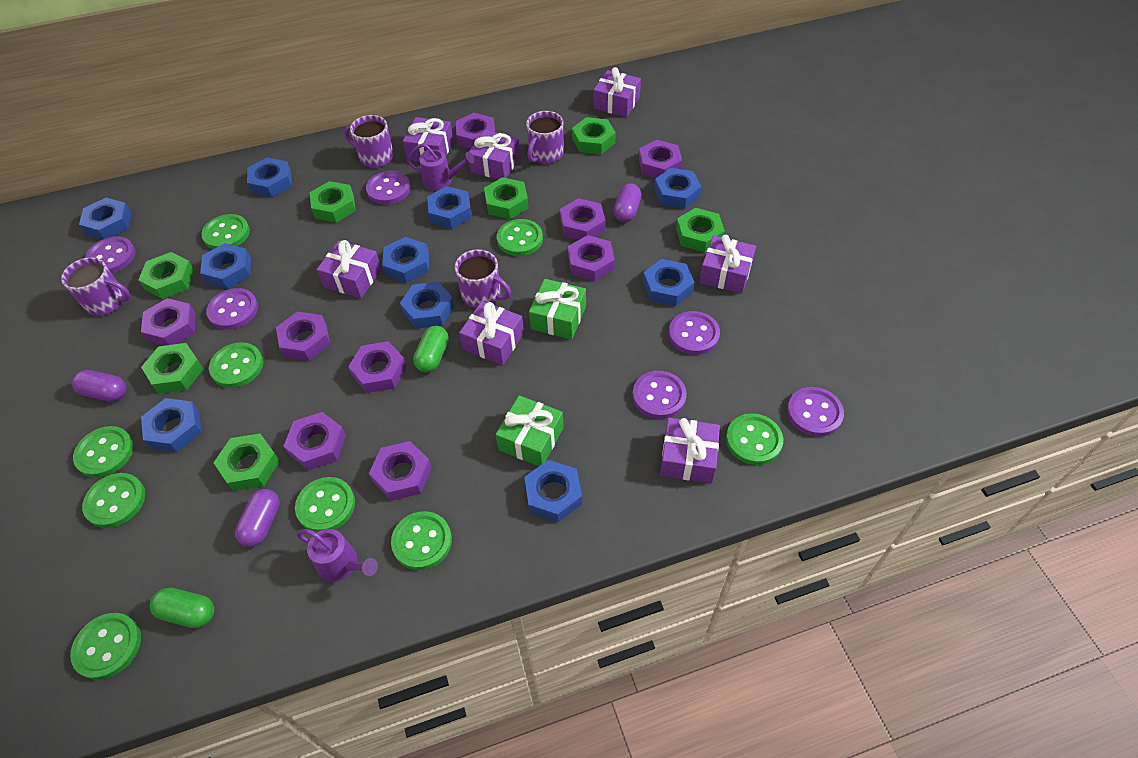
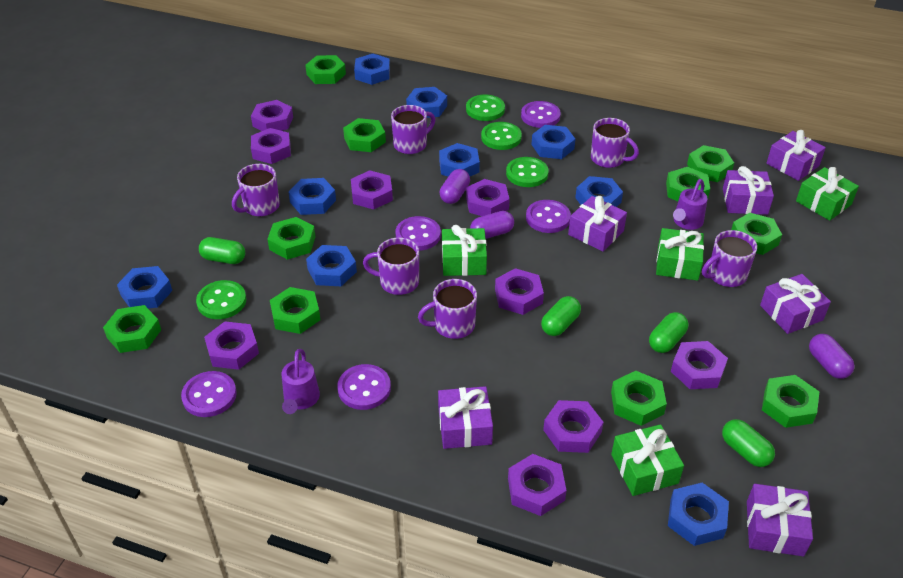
blue nut: 10 -> 9
green button: 9 -> 4
green capsule: 2 -> 4
green gift: 2 -> 4
green nut: 7 -> 10
purple button: 6 -> 5
purple gift: 7 -> 6
purple mug: 4 -> 6

